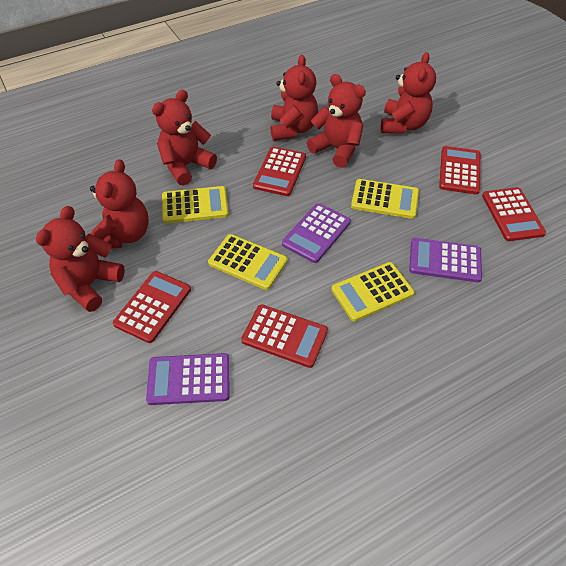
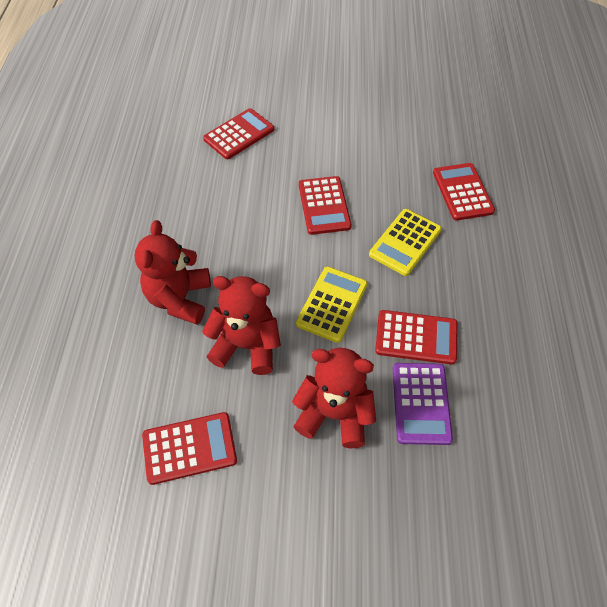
purple calculator: 3 -> 1
red teddy bear: 6 -> 3
yellow calculator: 4 -> 2

